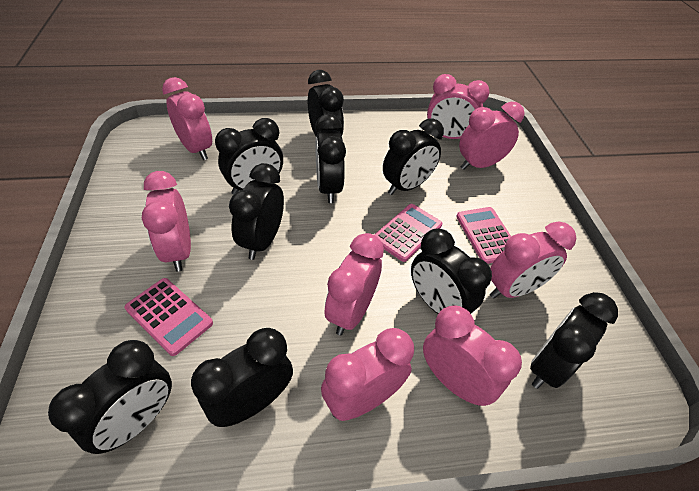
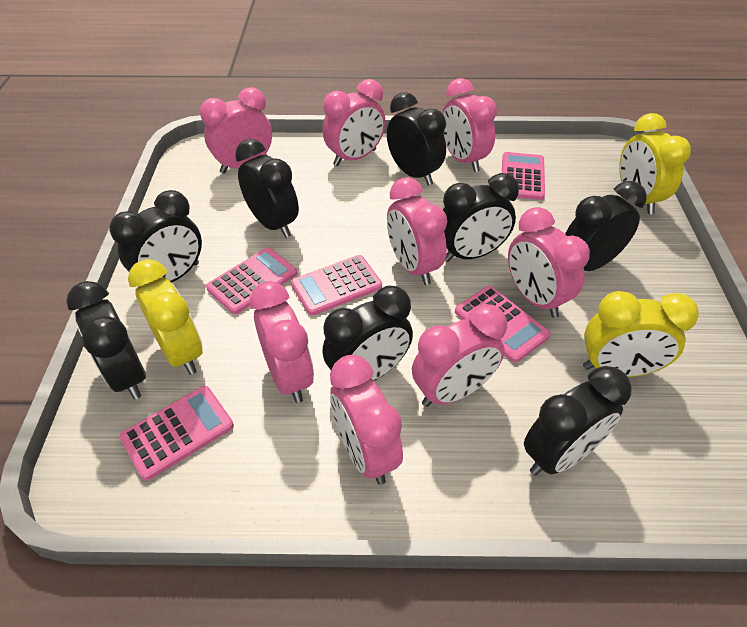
black clock: 9 -> 8
pink calculator: 3 -> 5
yellow clock: 0 -> 3

